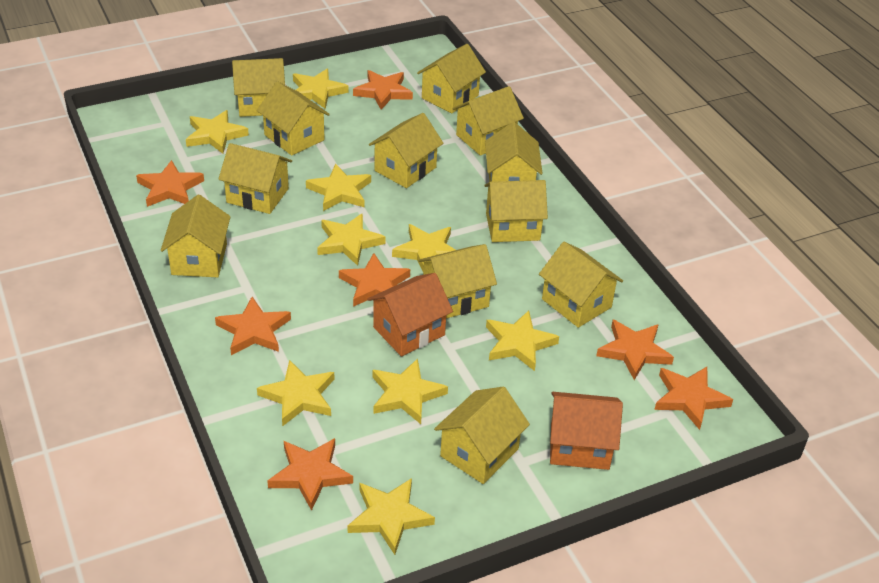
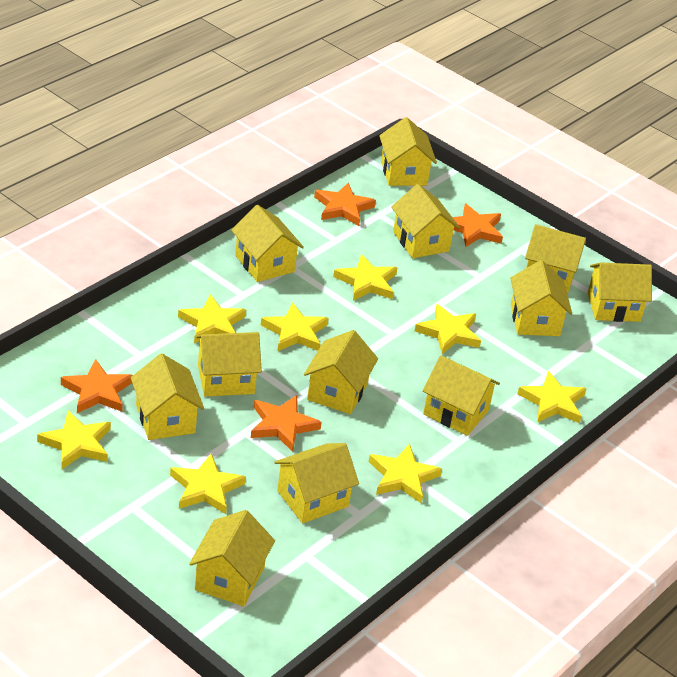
orange house: 2 -> 0
orange star: 7 -> 4
yellow star: 9 -> 8

